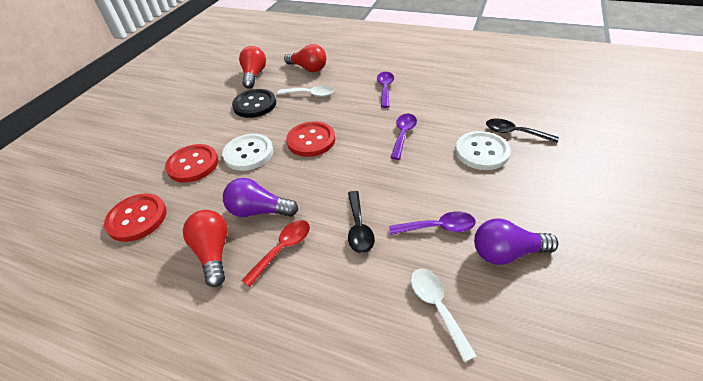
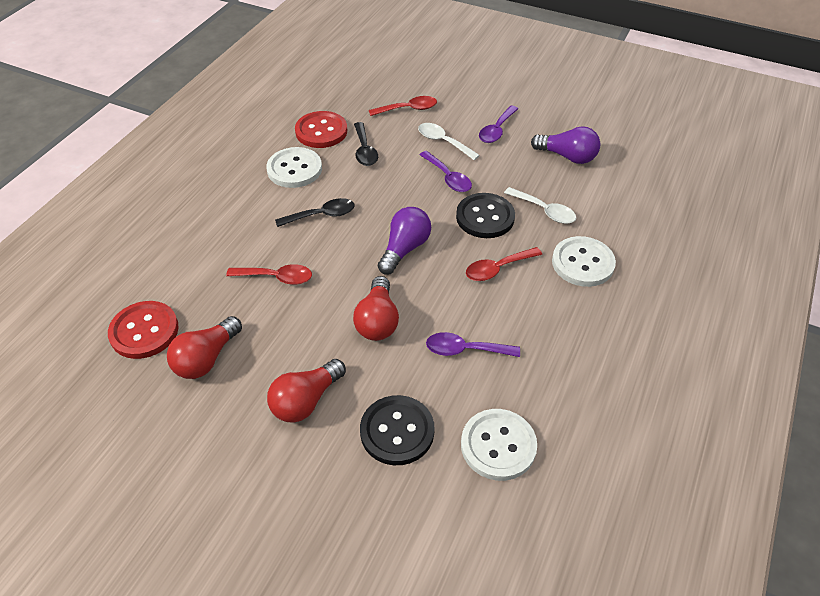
black button: 1 -> 2
red button: 3 -> 2
red spoon: 1 -> 3
white button: 2 -> 3

